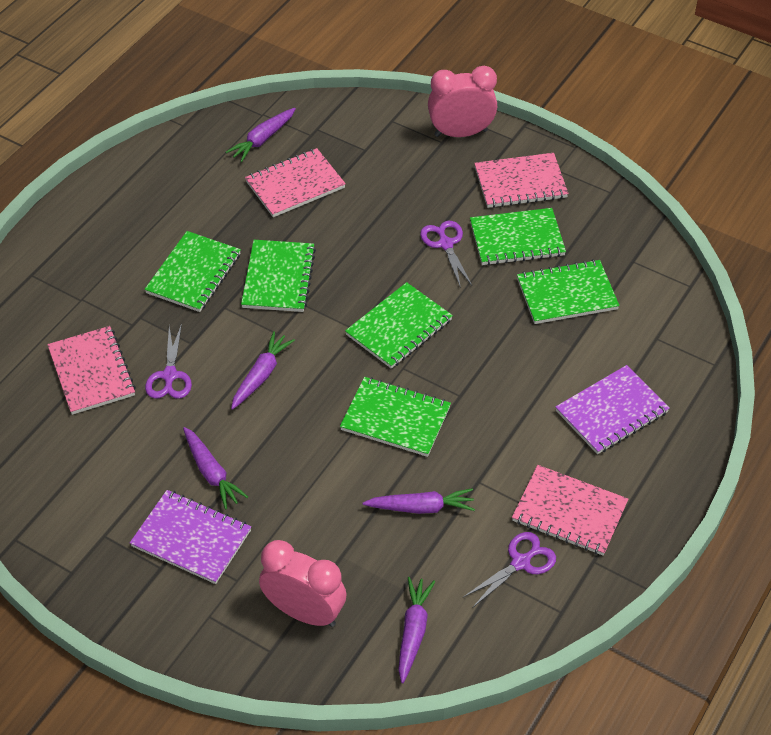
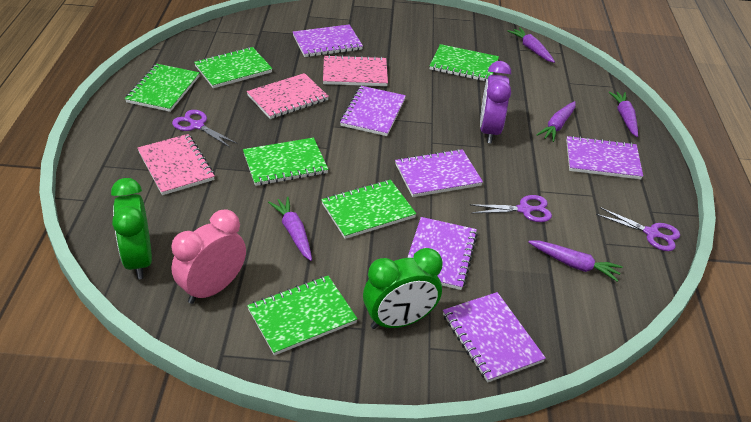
green clock: 0 -> 2
pink clock: 2 -> 1
pink notebook: 4 -> 3
purple clock: 0 -> 1
purple notebook: 2 -> 6

